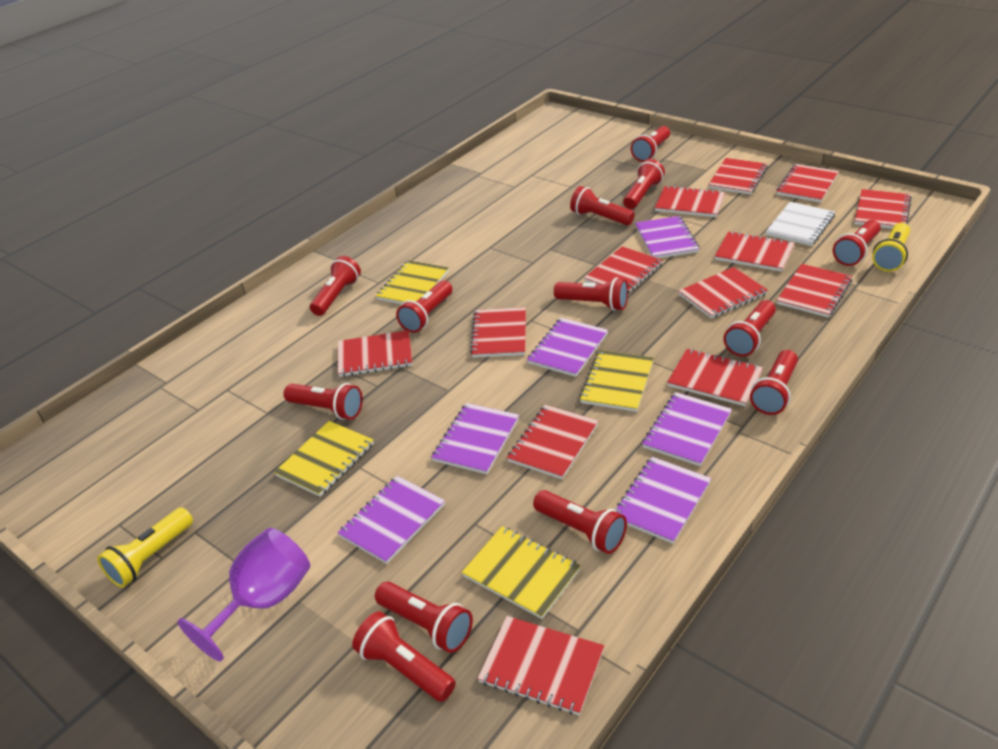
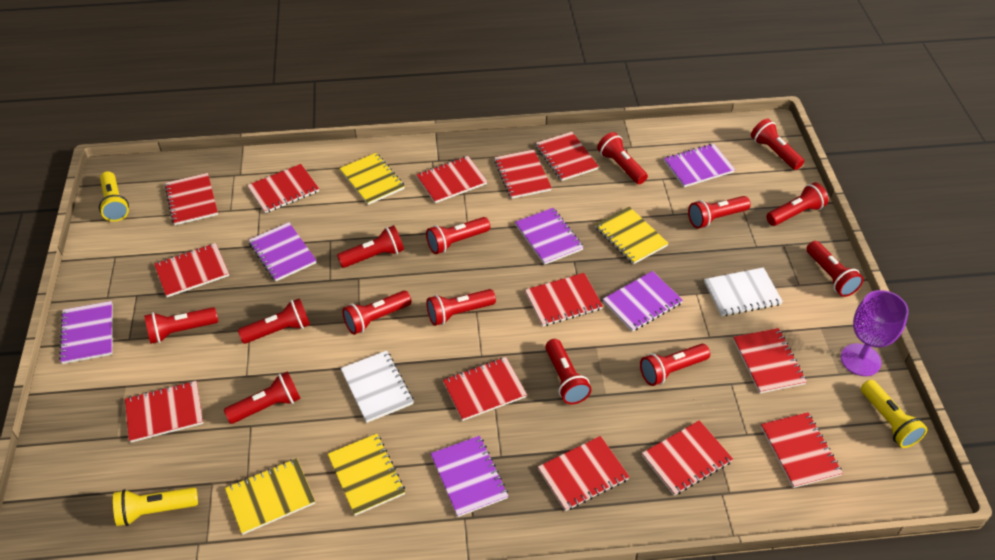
red flashlight: 13 -> 14
white notebook: 1 -> 2
yellow flashlight: 2 -> 3

